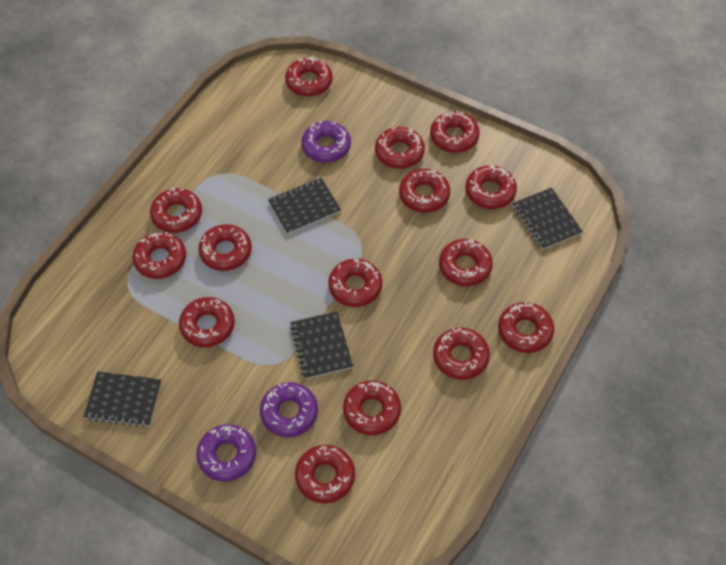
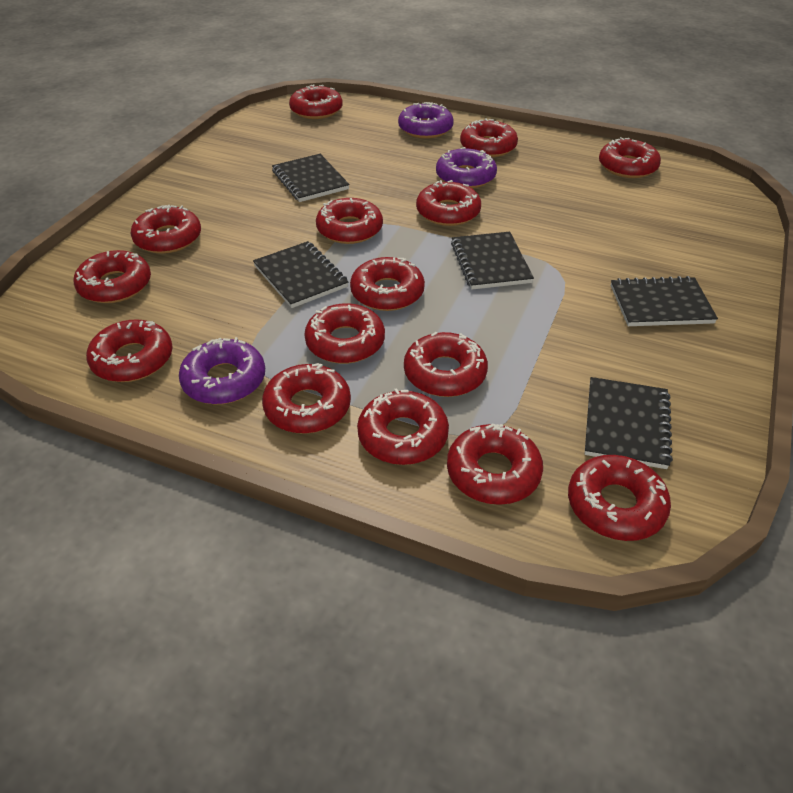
black notebook: 4 -> 5

